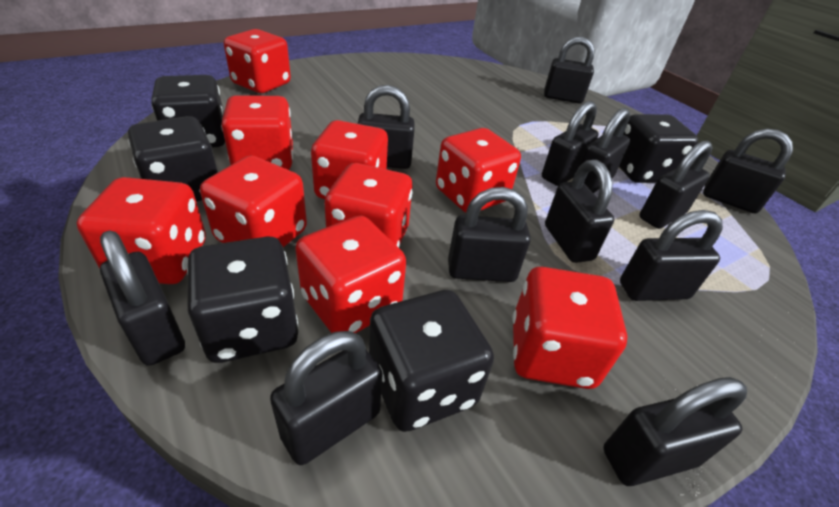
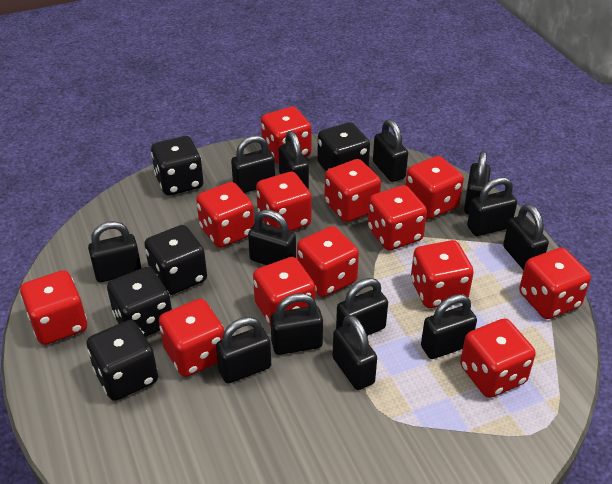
black padlock: 12 -> 13
red dice: 9 -> 13

